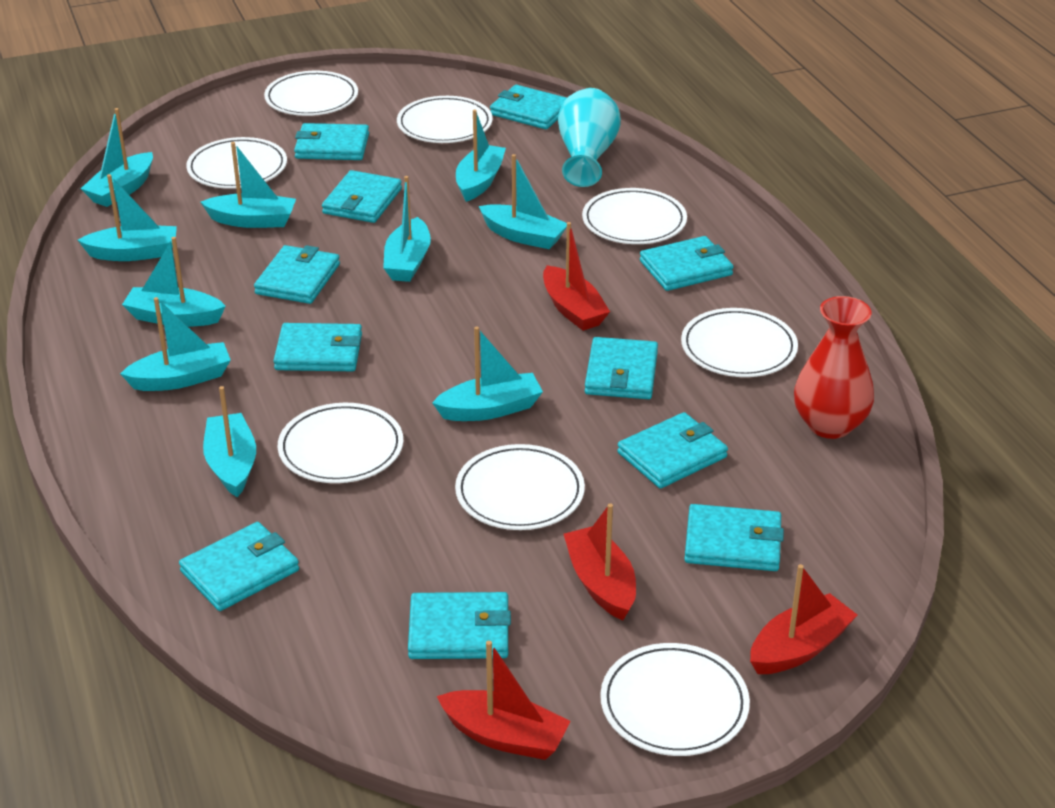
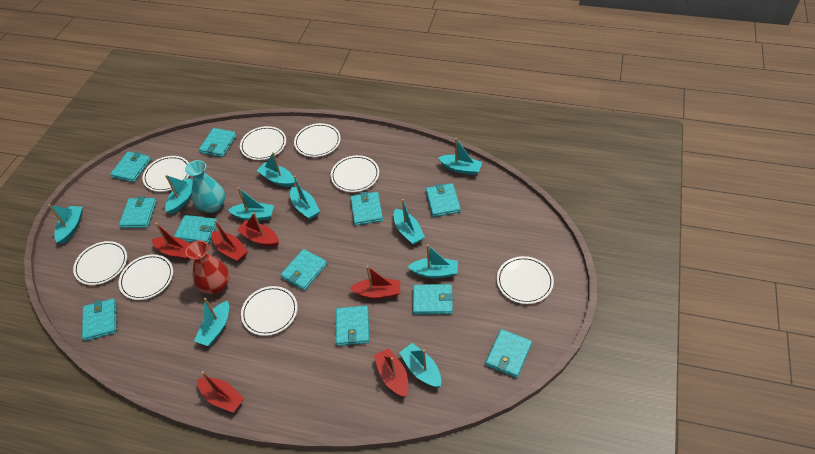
red boat: 4 -> 6

